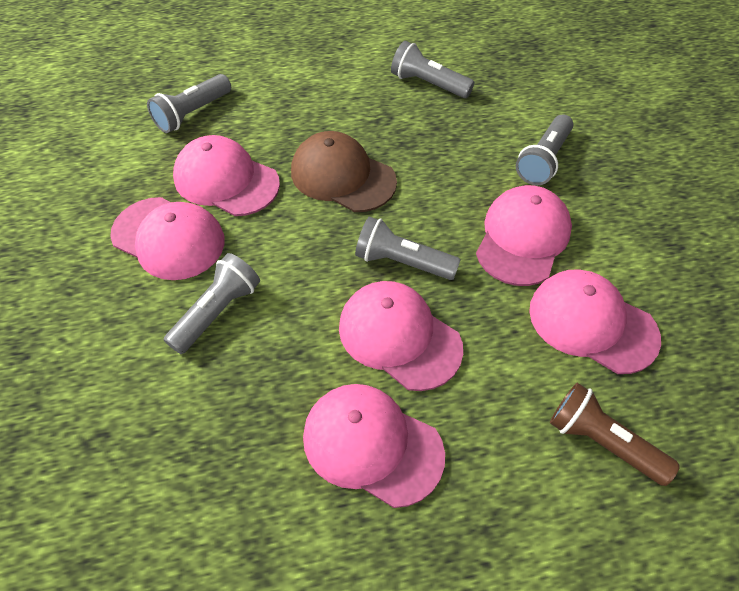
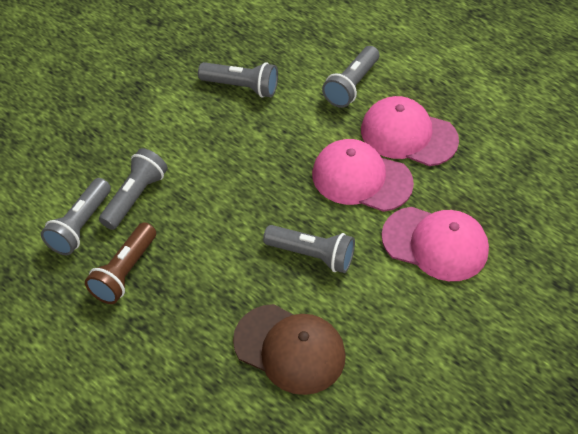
pink cap: 6 -> 3

